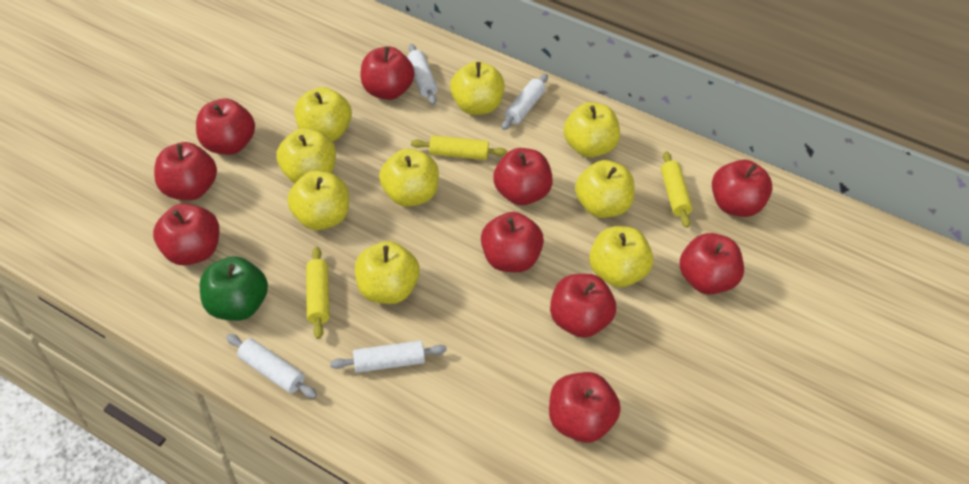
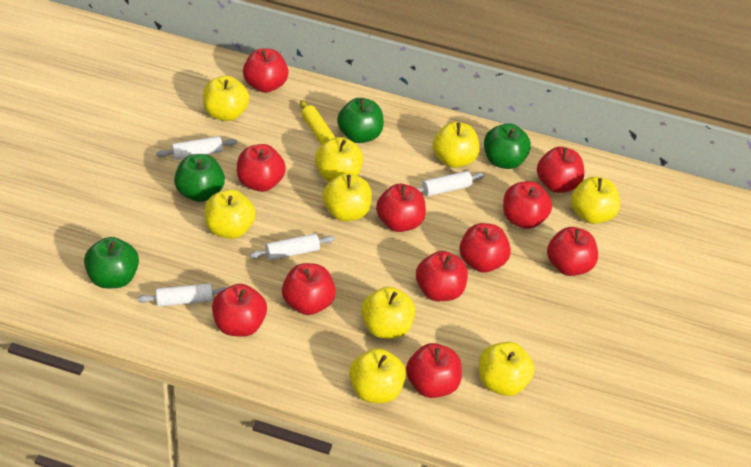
green apple: 1 -> 4
red apple: 10 -> 11
yellow rolling pin: 3 -> 1

